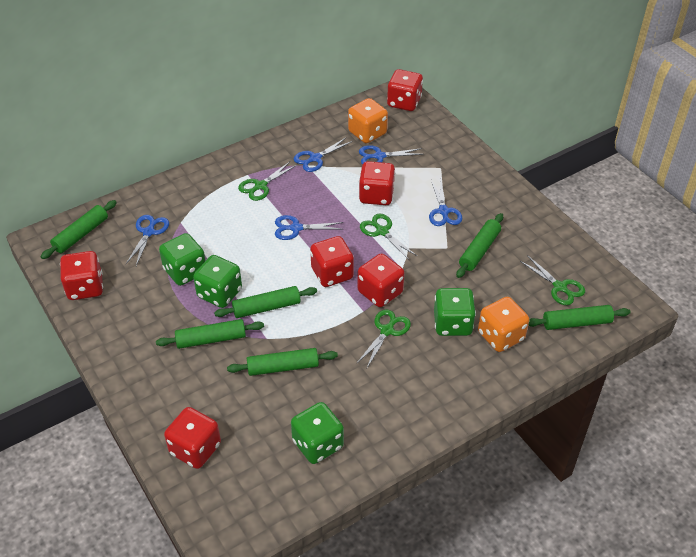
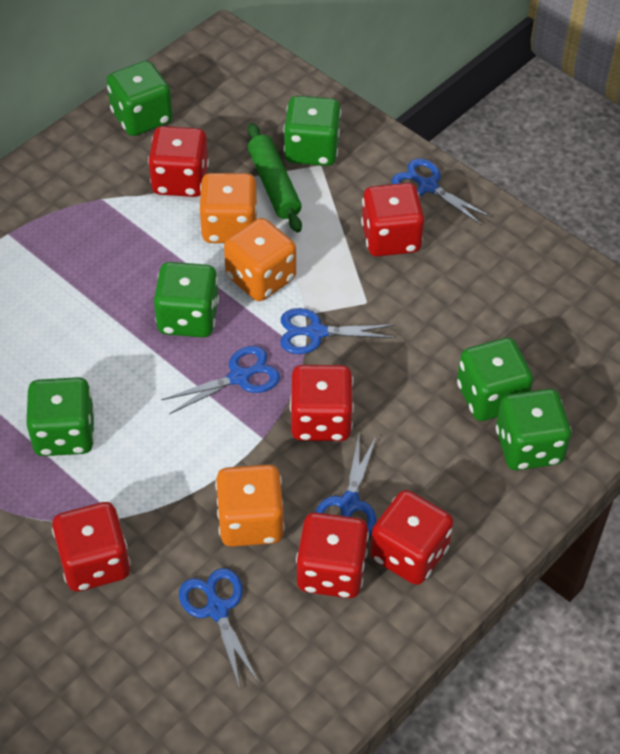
green dice: 4 -> 6
green rolling pin: 6 -> 1
green scissors: 4 -> 0
orange dice: 2 -> 3

